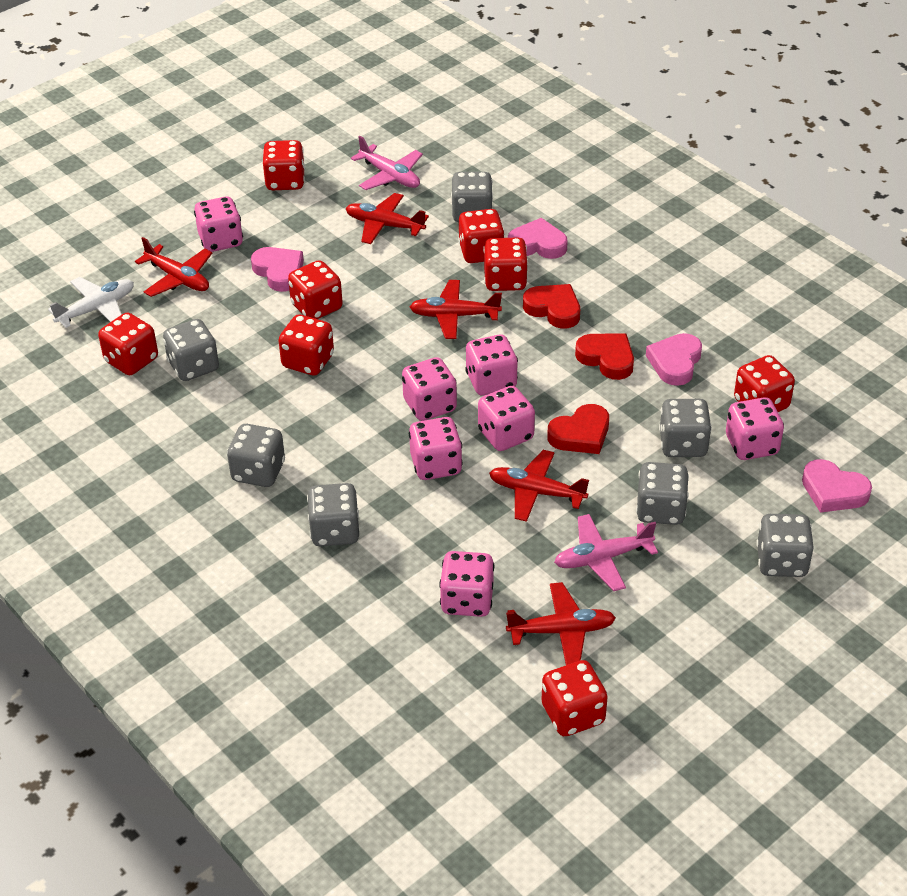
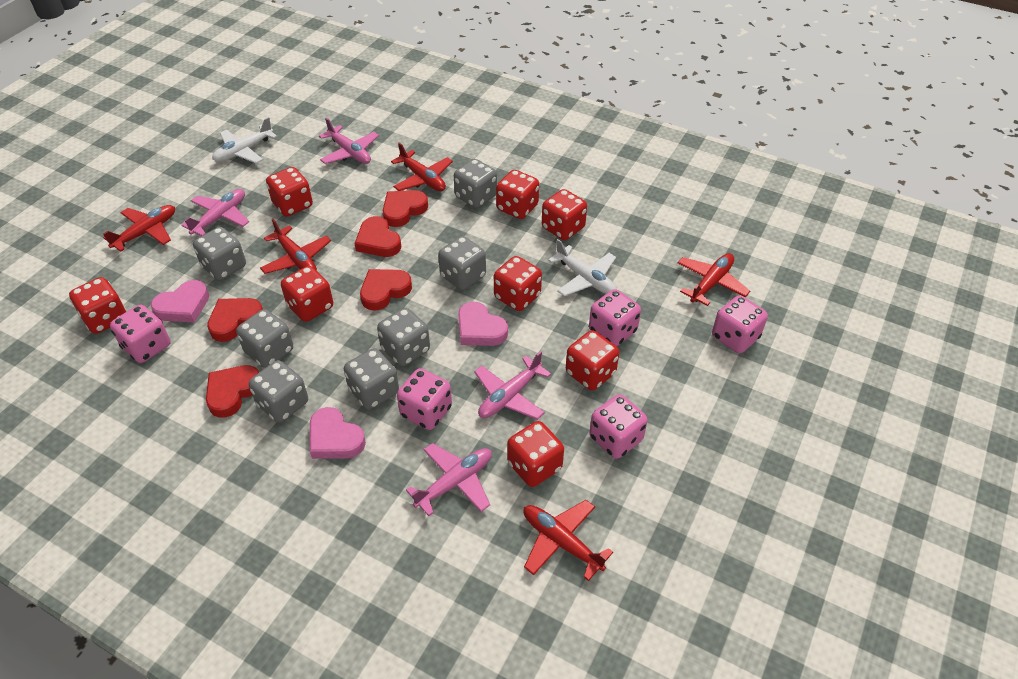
pink dice: 7 -> 5
pink heart: 4 -> 3
pink plane: 2 -> 4
red heart: 3 -> 5
white plane: 1 -> 2

